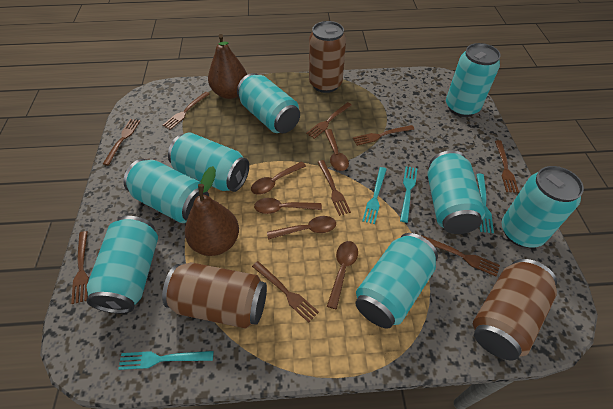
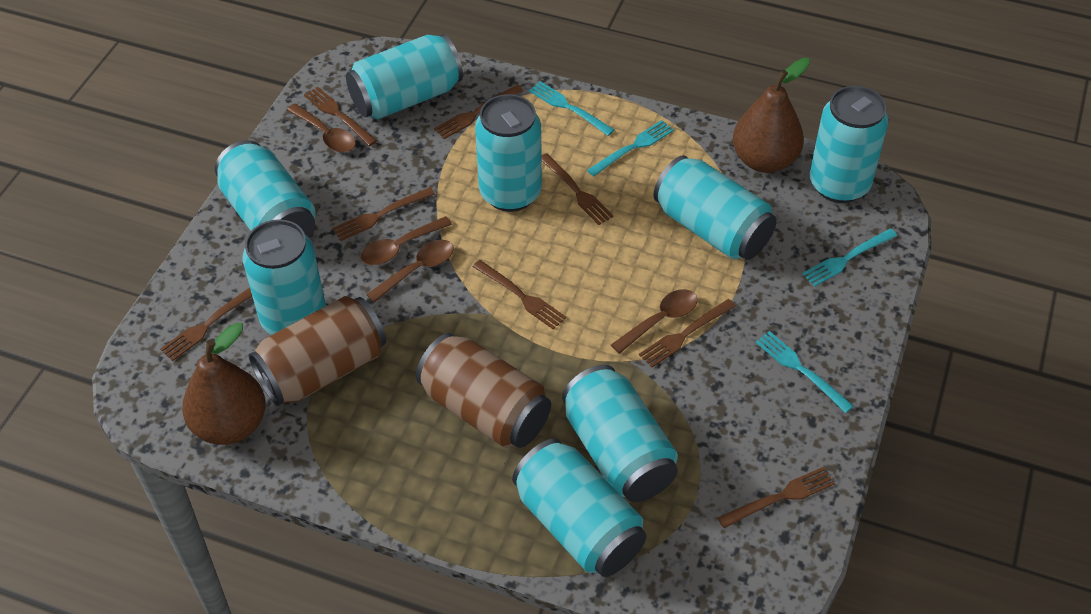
brown can: 3 -> 2
brown fork: 9 -> 8
brown spoon: 5 -> 4

